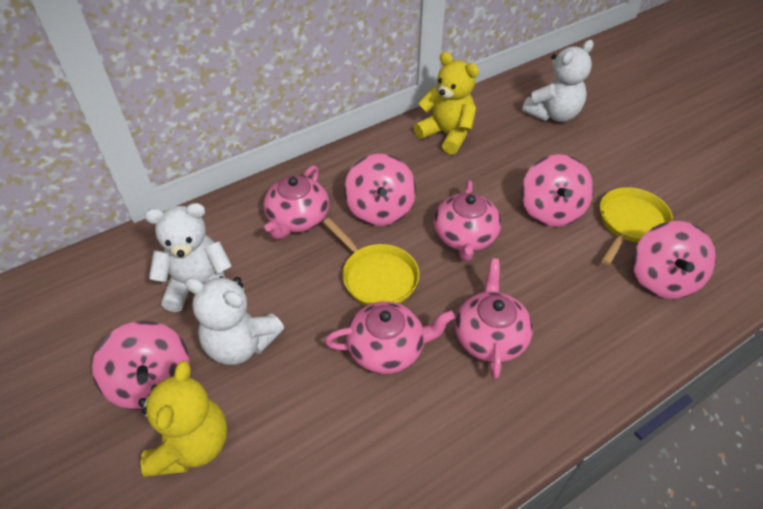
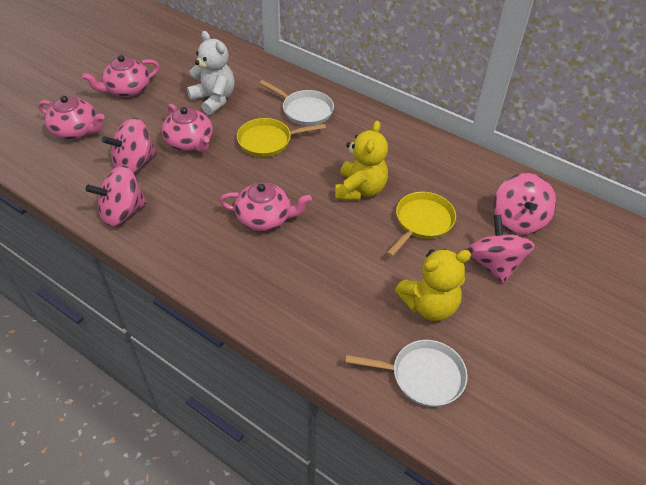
white pan: 0 -> 2
white teddy bear: 3 -> 1

